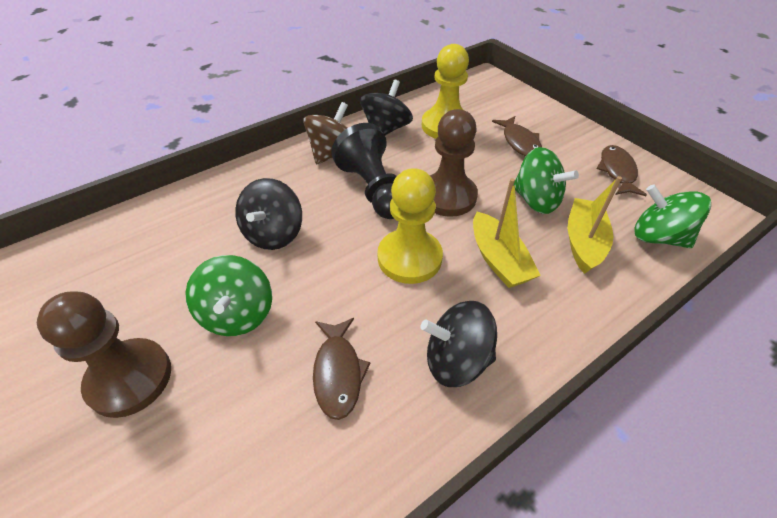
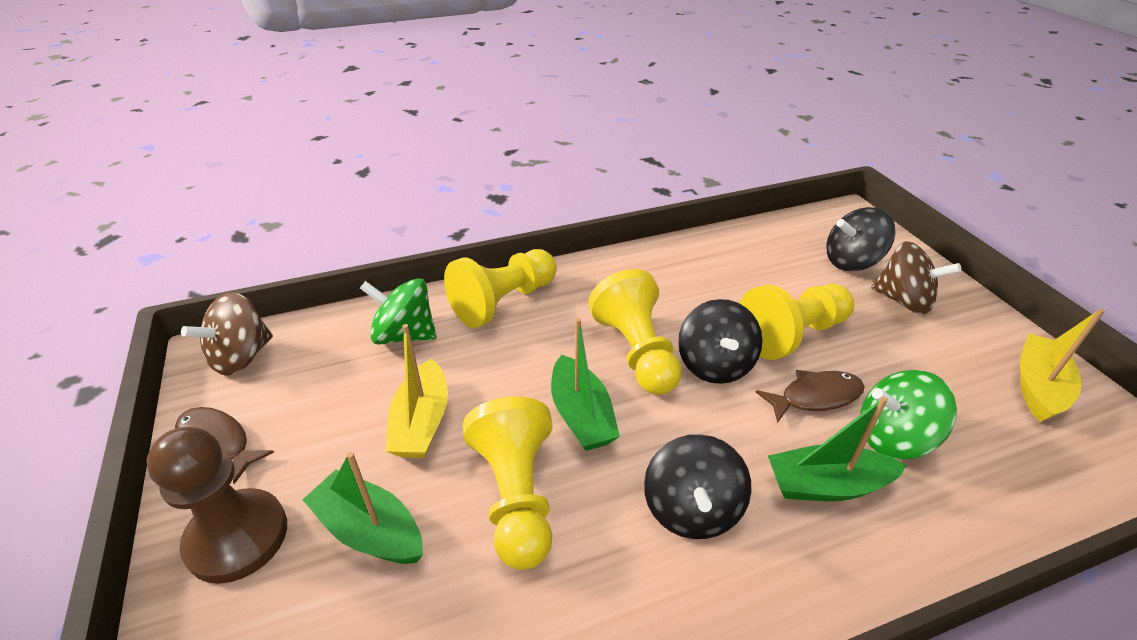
black pawn: 1 -> 0
brown fish: 3 -> 2
brown pawn: 2 -> 1
brown spinning top: 1 -> 2
green boat: 0 -> 3
green spinning top: 3 -> 2
yellow pawn: 2 -> 4

